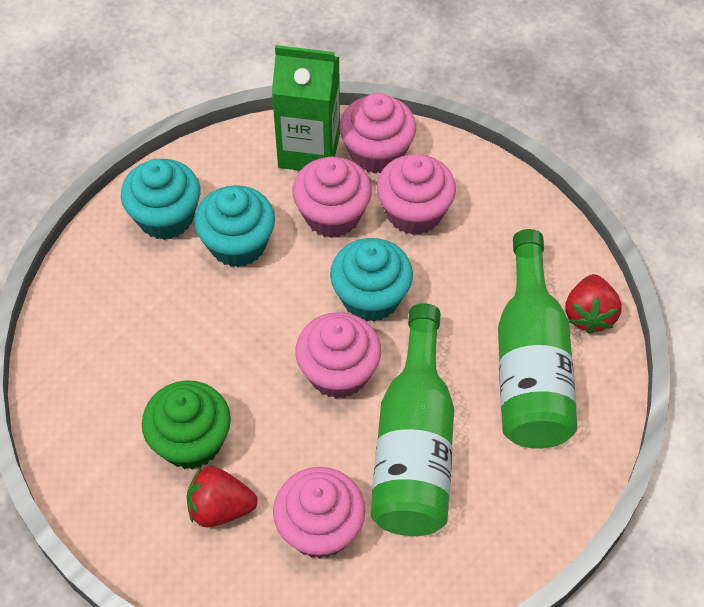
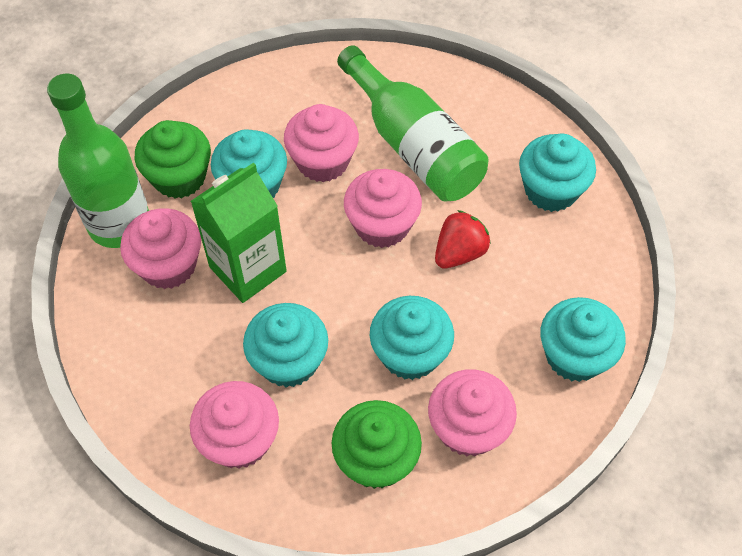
green cupcake: 1 -> 2
red strawberry: 2 -> 1
turquoise cupcake: 3 -> 5

